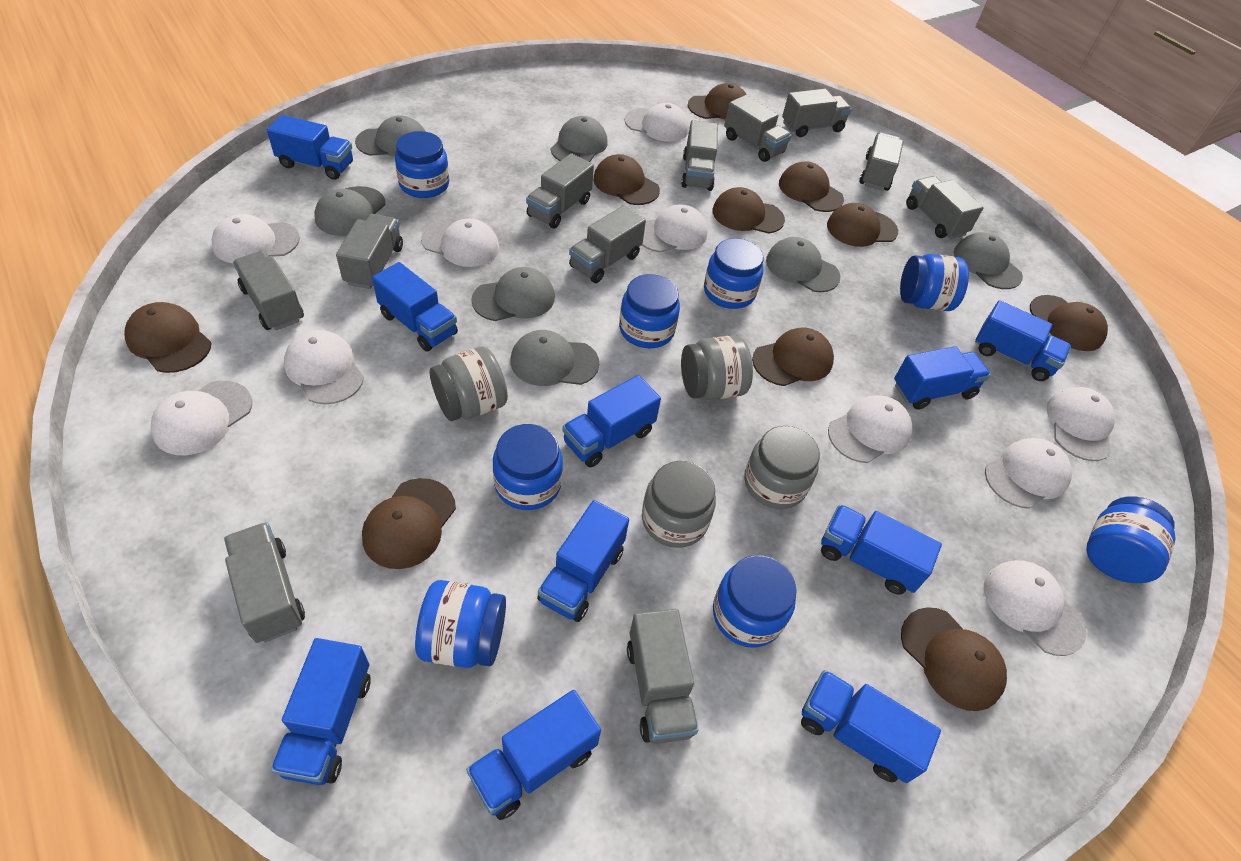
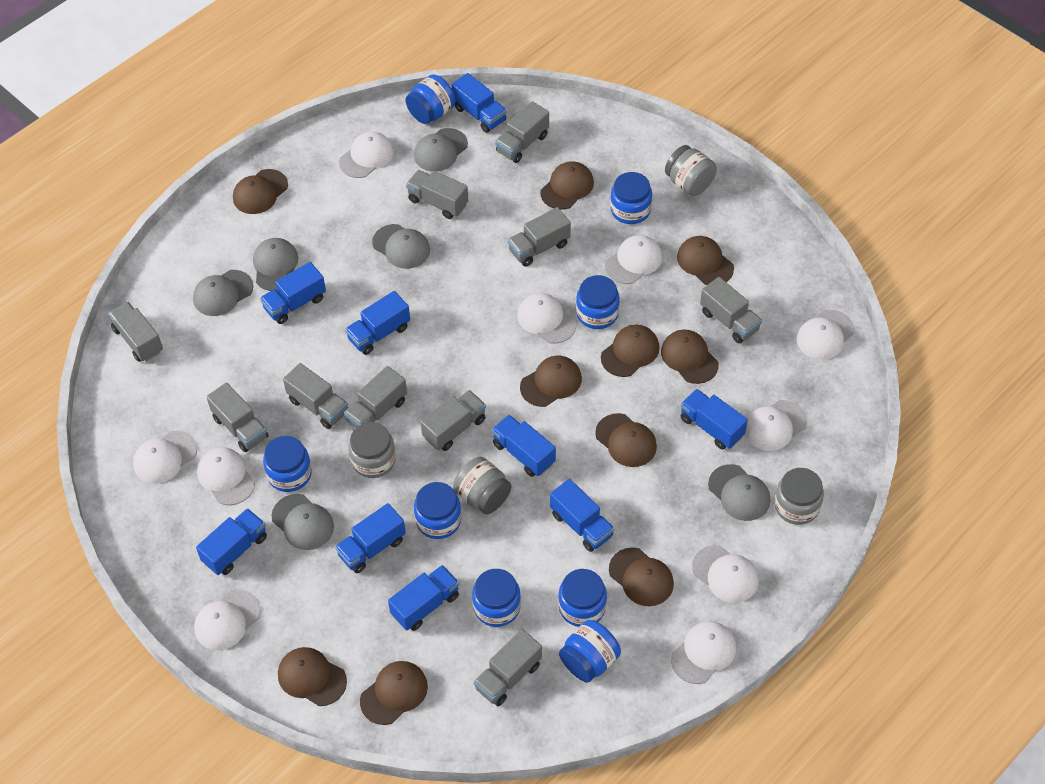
blue truck: 10 -> 9
grey cap: 7 -> 6
grey truck: 11 -> 10

